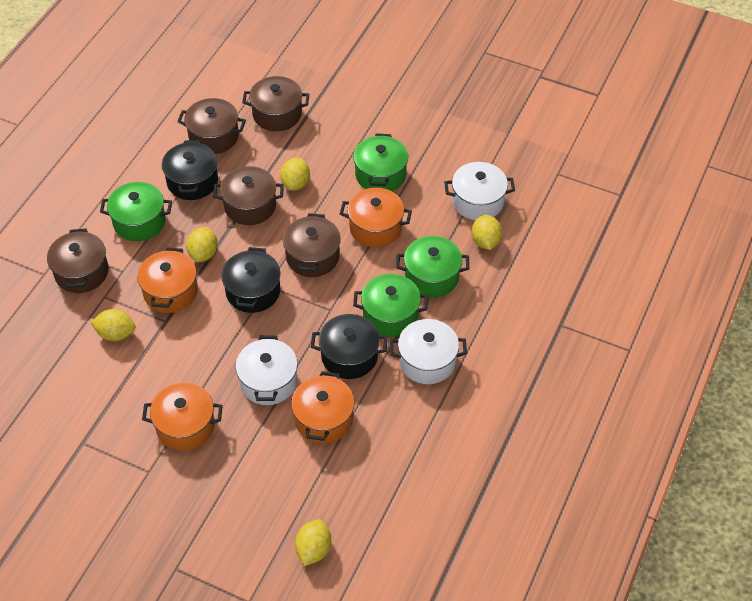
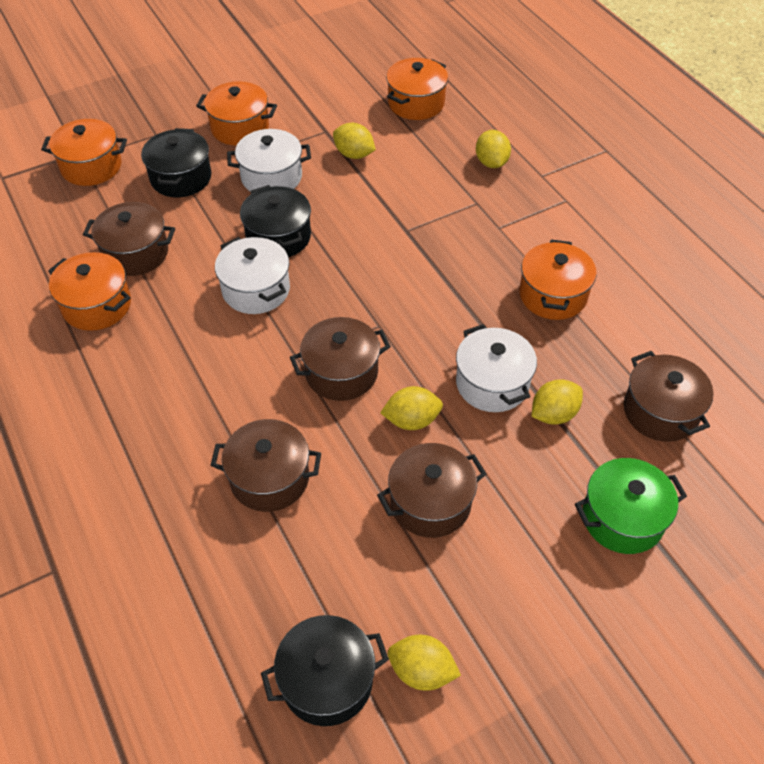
green pot: 4 -> 1
orange pot: 4 -> 5

